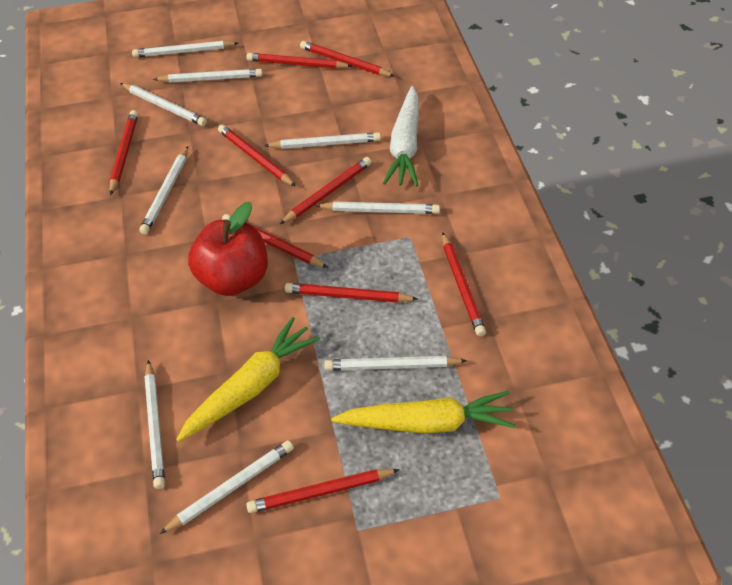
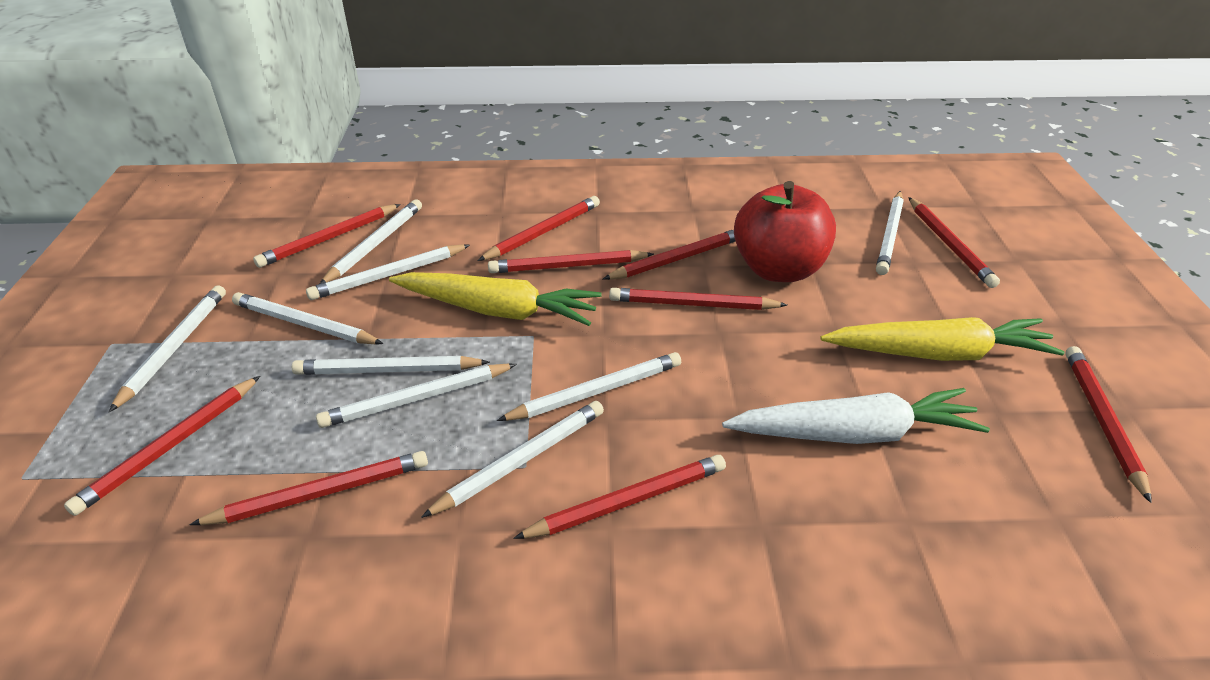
red pencil: 9 -> 10

